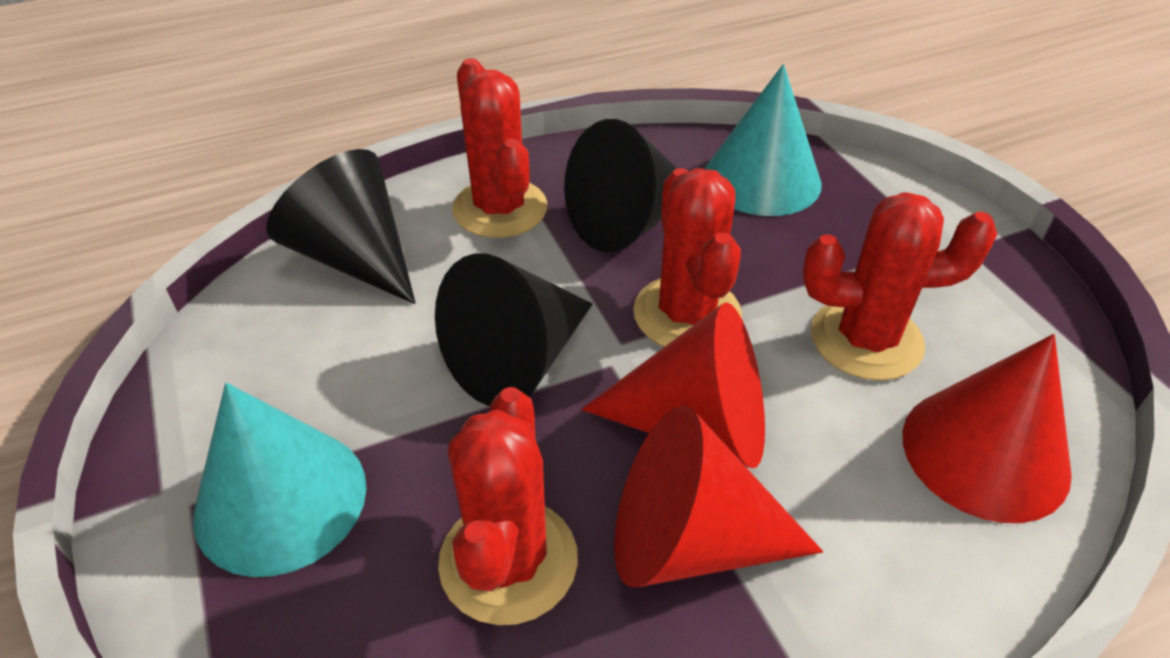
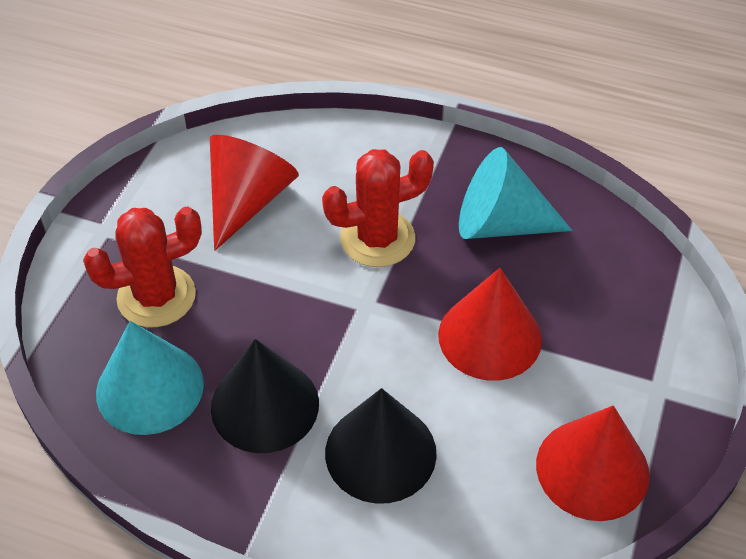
black cone: 3 -> 2
red cactus: 4 -> 2

